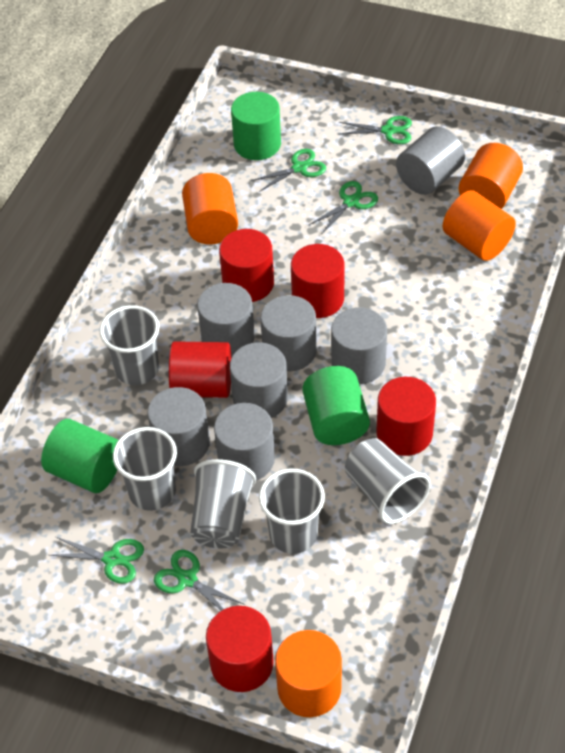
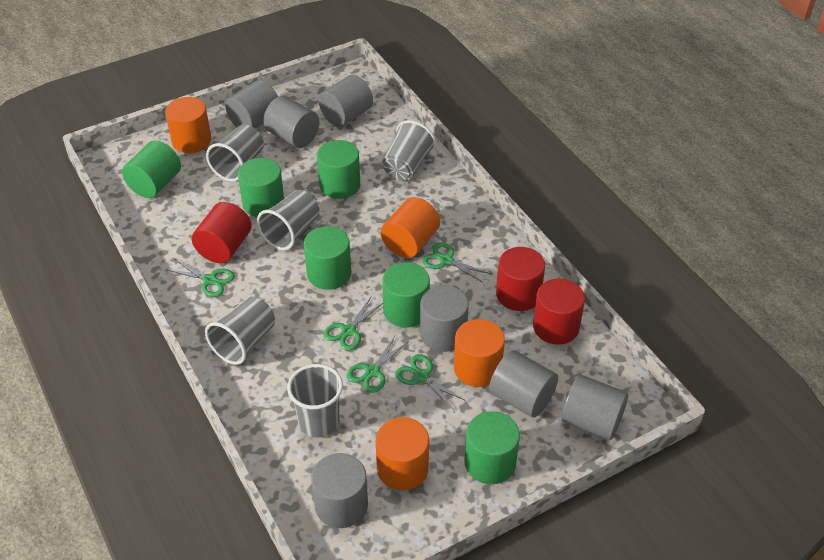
green cylinder: 3 -> 6
red cylinder: 5 -> 3

